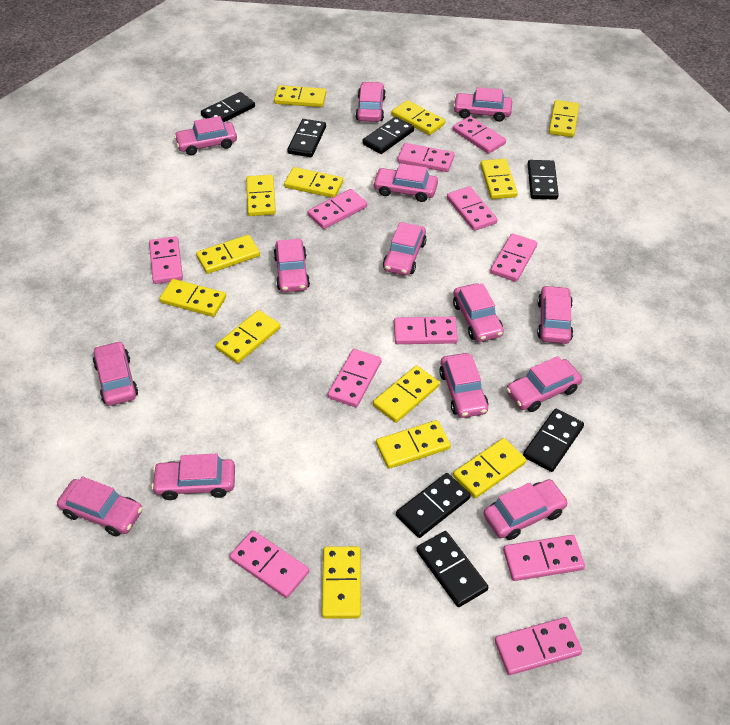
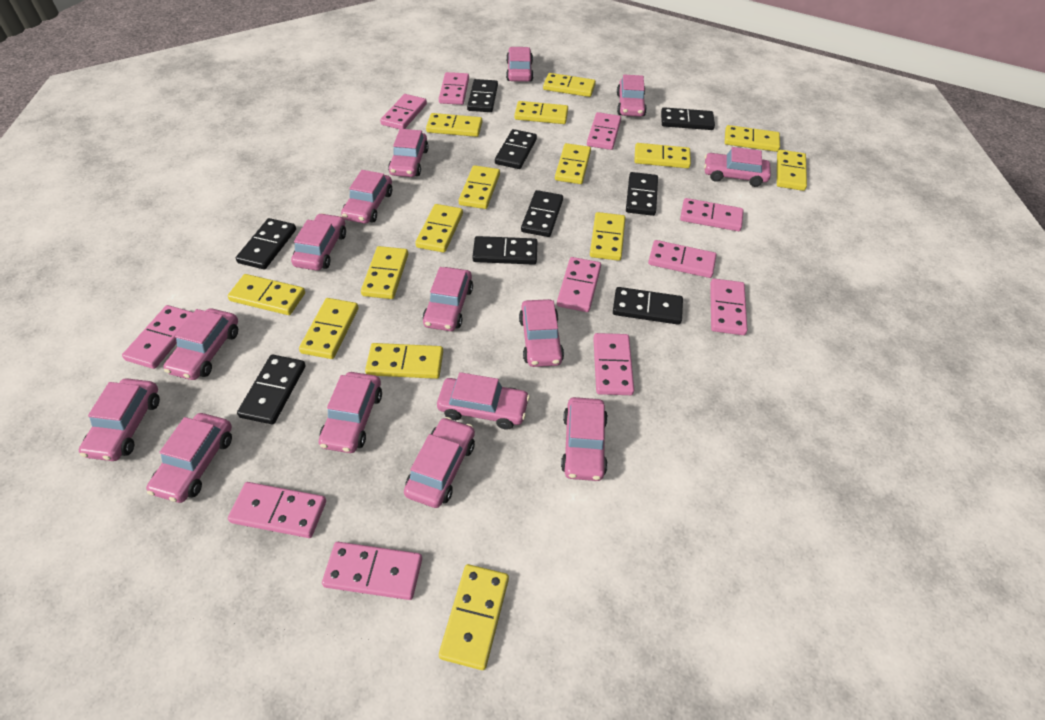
black domino: 7 -> 9
pink car: 14 -> 15
yellow domino: 13 -> 15

